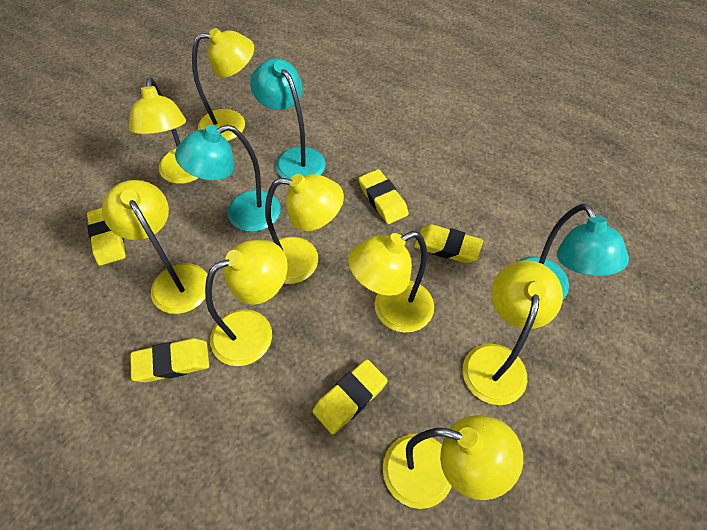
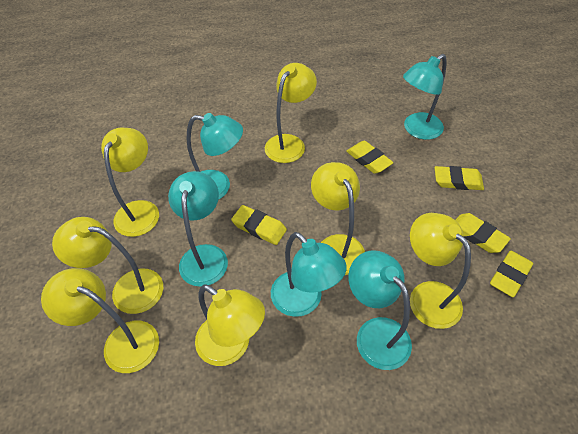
turquoise lamp: 3 -> 5
yellow lamp: 8 -> 7

